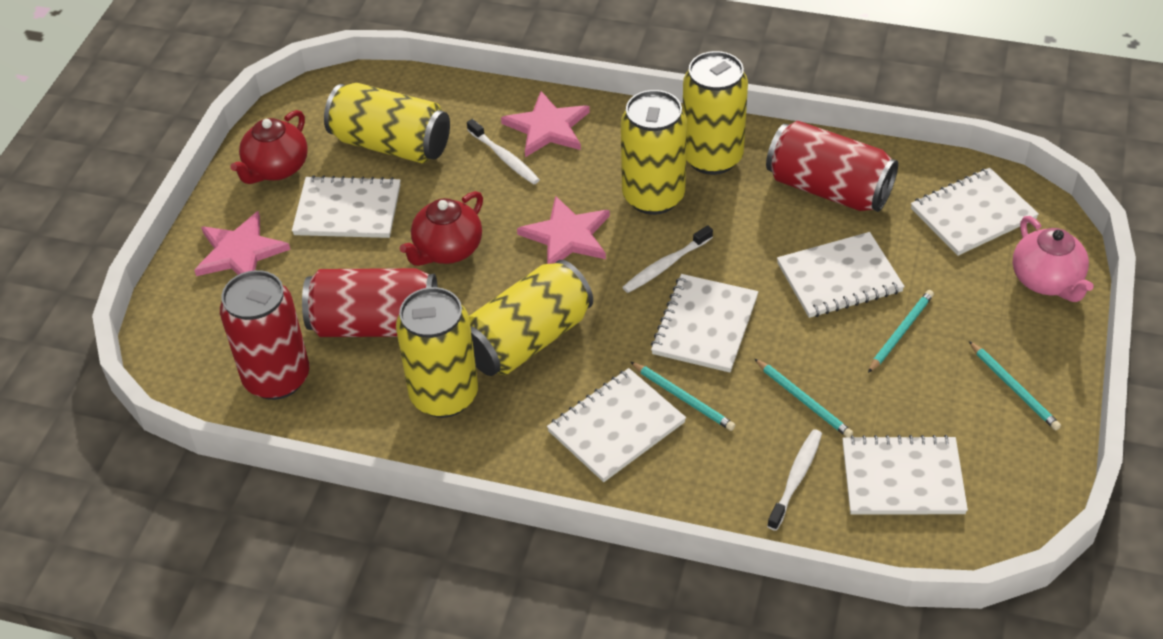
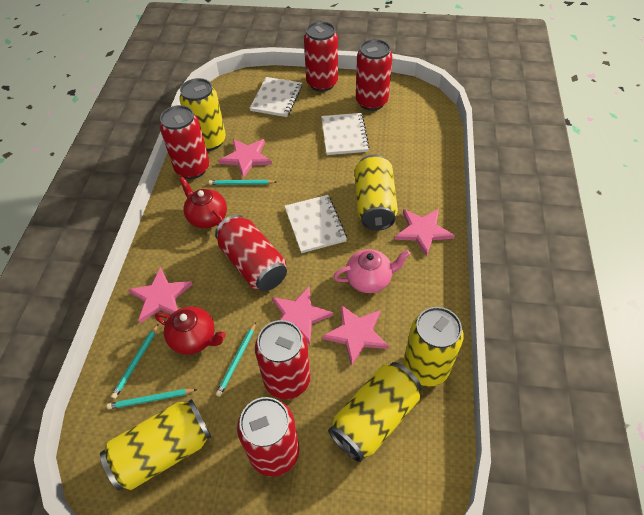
pink star: 3 -> 5
red can: 3 -> 6
white notebook: 6 -> 3
white toothbrush: 3 -> 0

